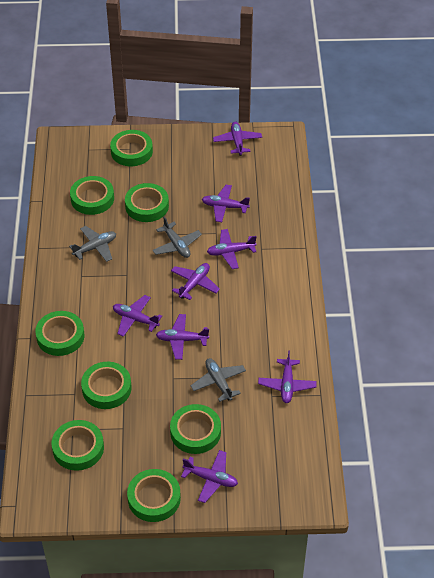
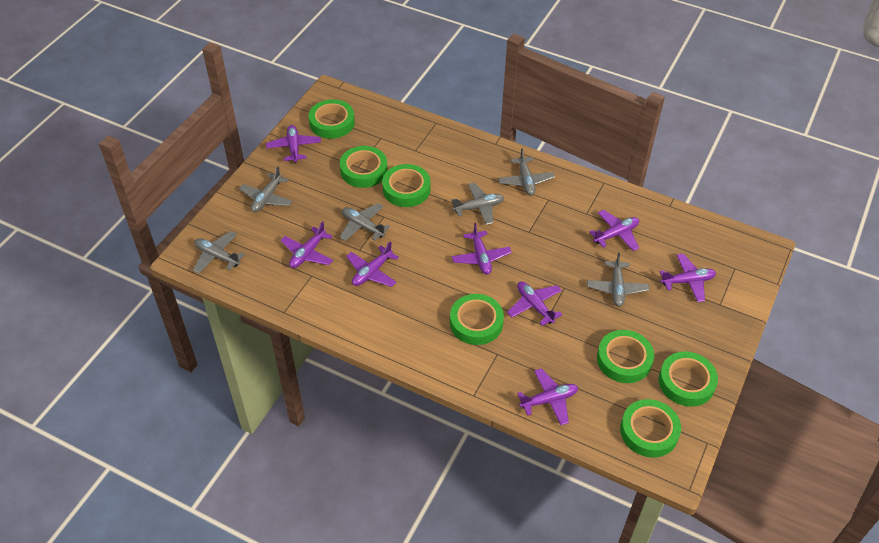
green tape: 8 -> 7
grey plane: 3 -> 6

